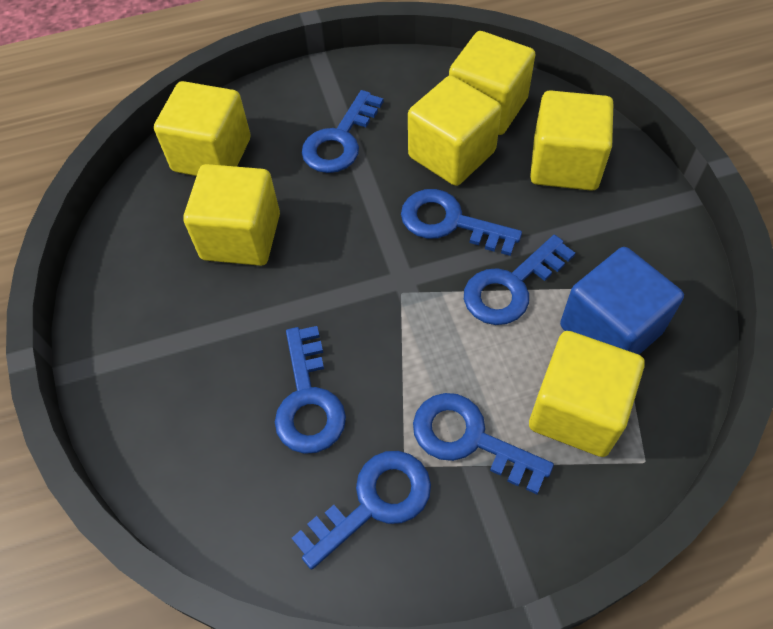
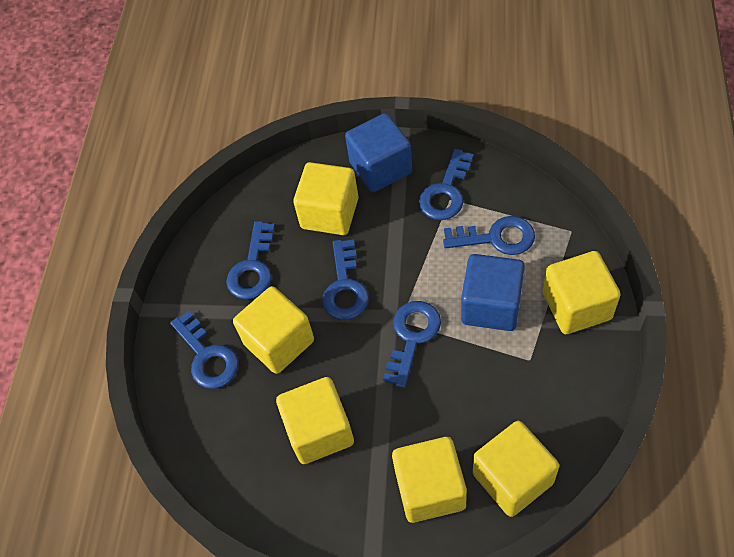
blue cube: 1 -> 2

